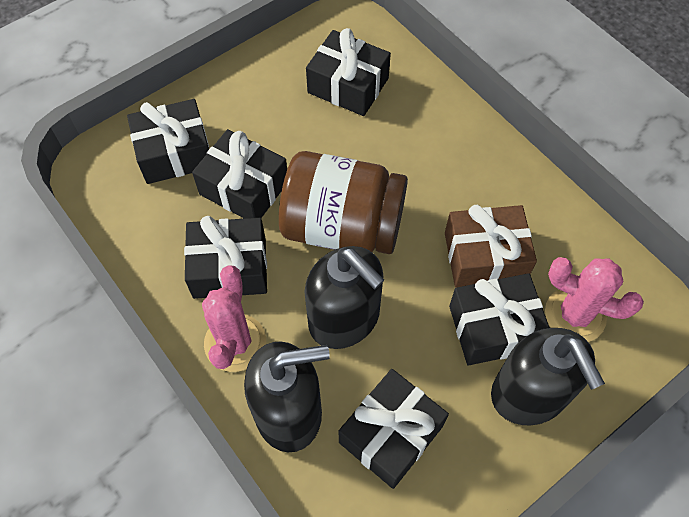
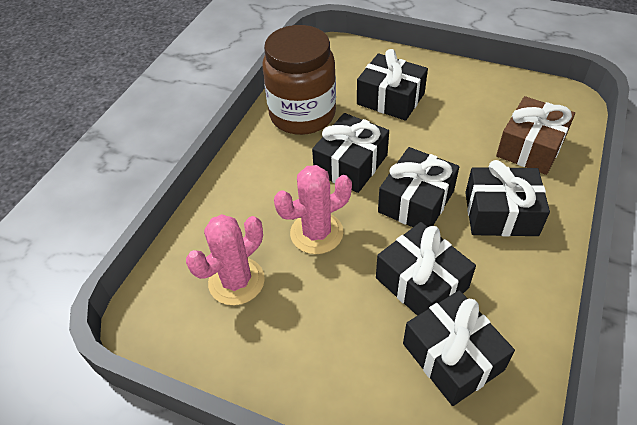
black soap dispenser: 3 -> 0

